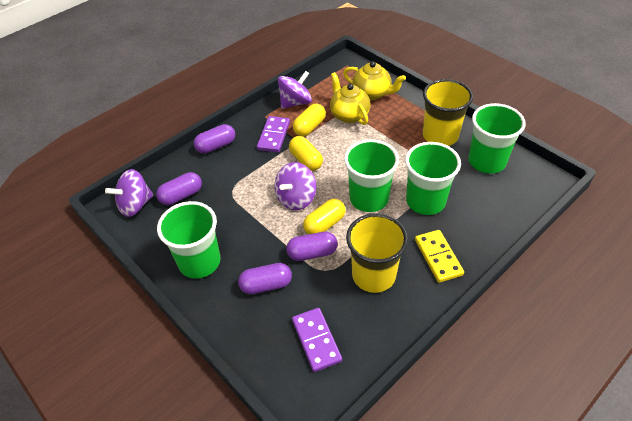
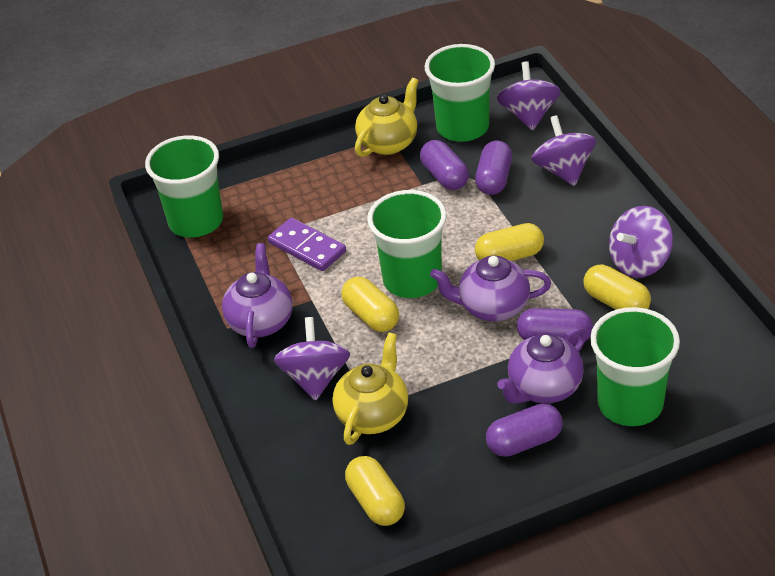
purple domino: 2 -> 1
purple spinning top: 3 -> 4
purple teapot: 0 -> 3
yellow capsule: 3 -> 4
yellow cup: 2 -> 0
yellow domino: 1 -> 0

